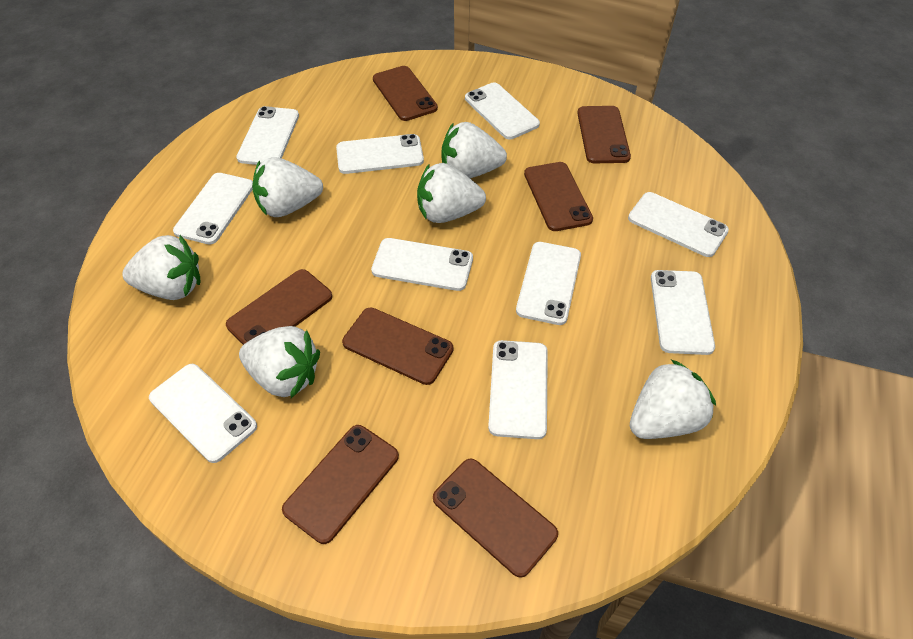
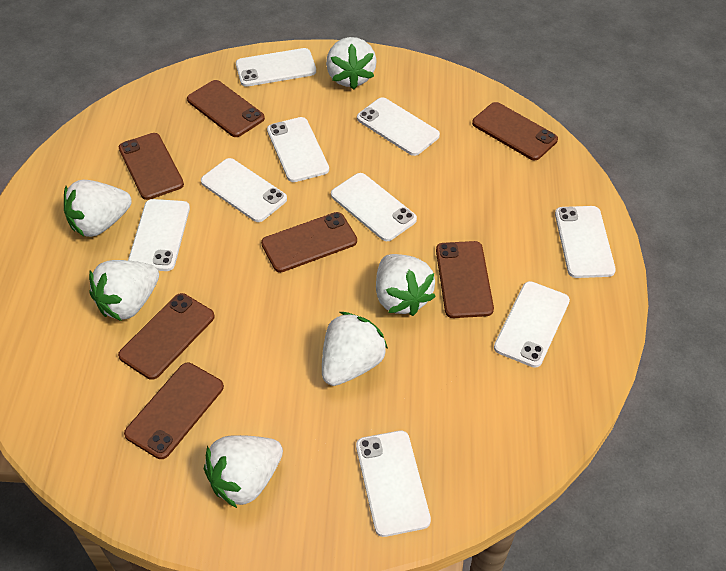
white phone: 10 -> 9

